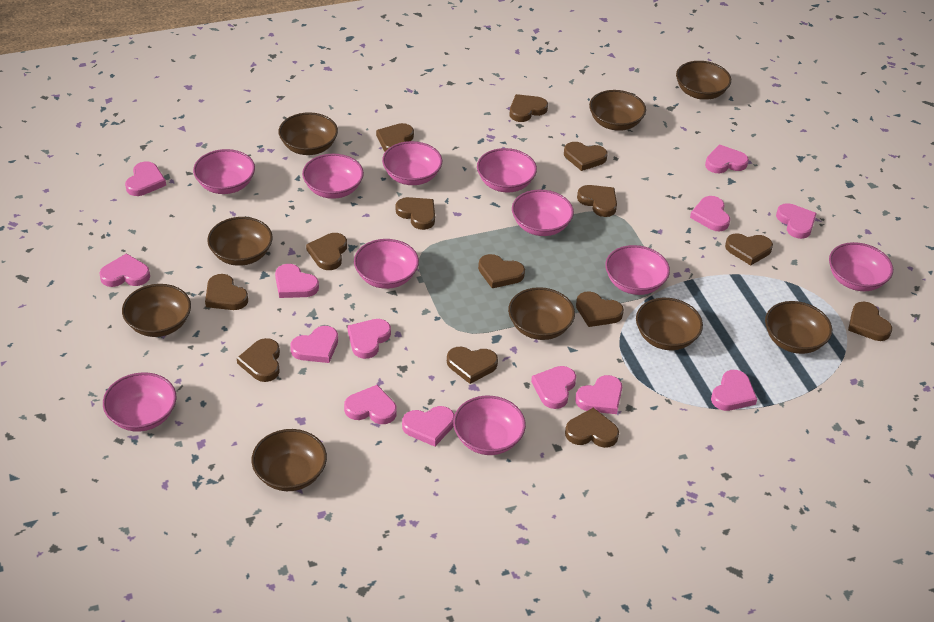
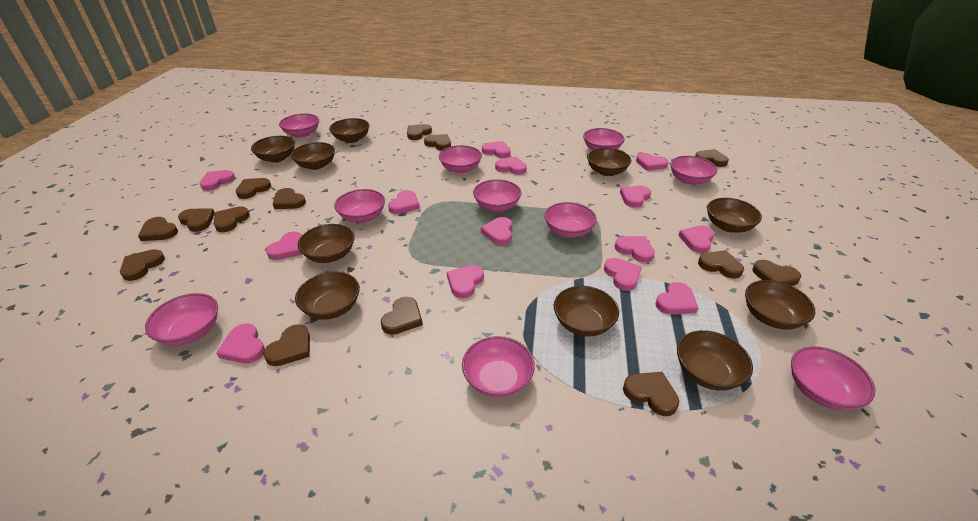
brown bowl: 9 -> 10
pink heart: 13 -> 14

